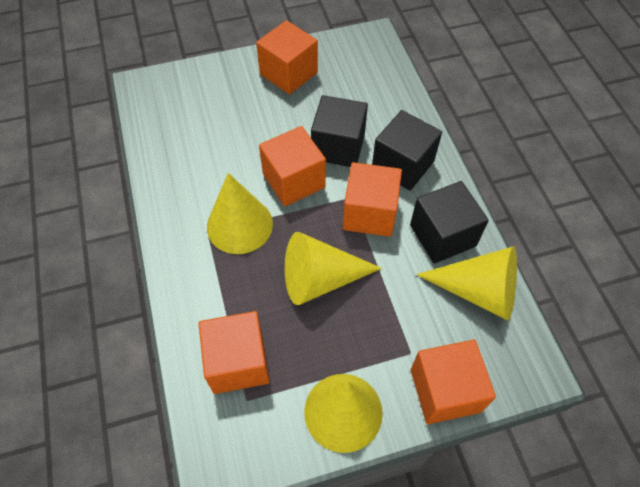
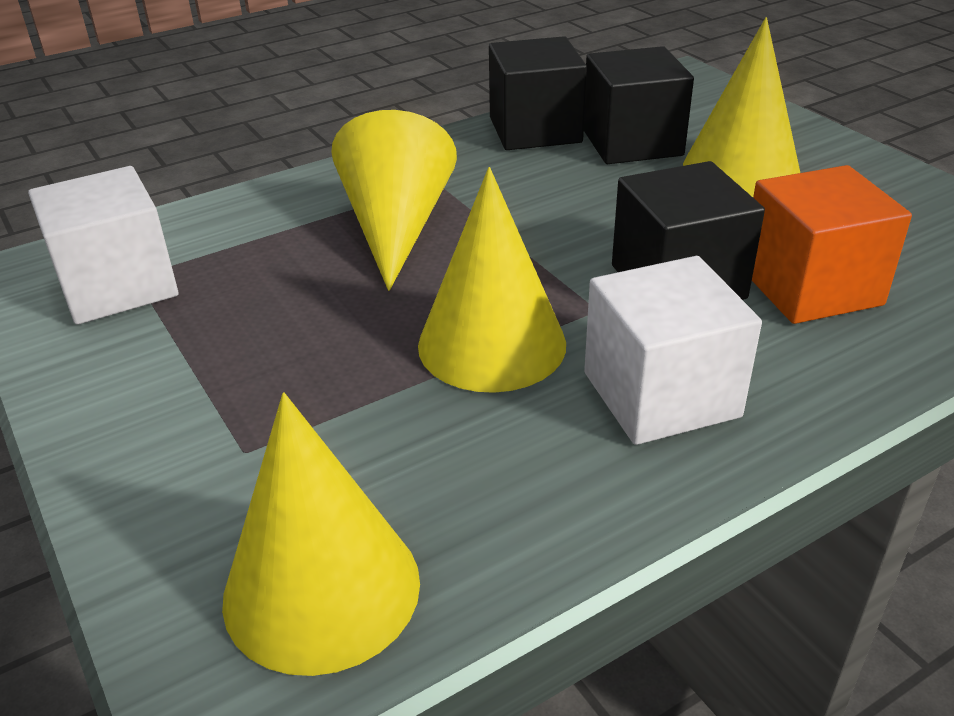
orange cube: 5 -> 1
white cube: 0 -> 2

